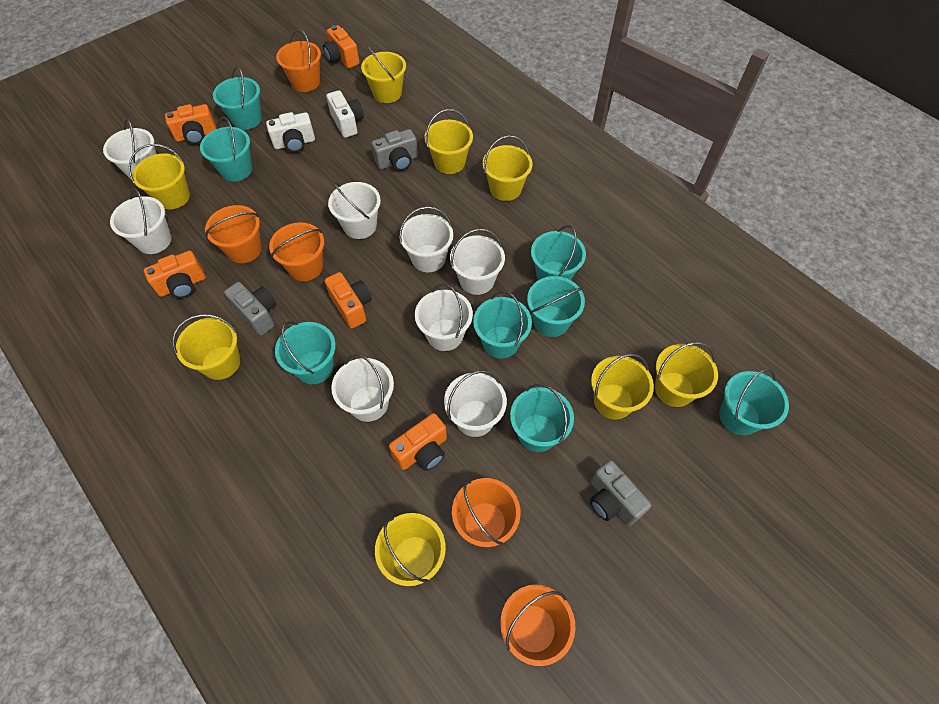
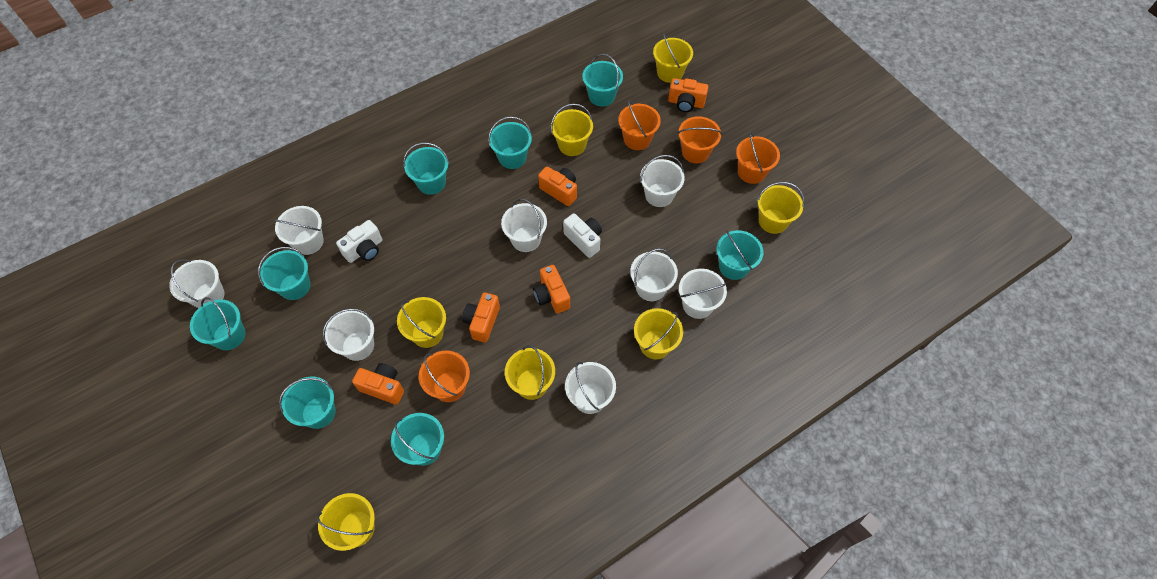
grey camera: 3 -> 0
orange bucket: 5 -> 4
yellow bucket: 8 -> 7

